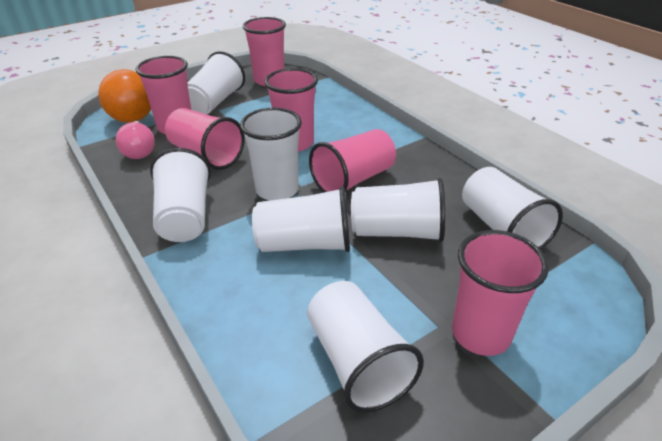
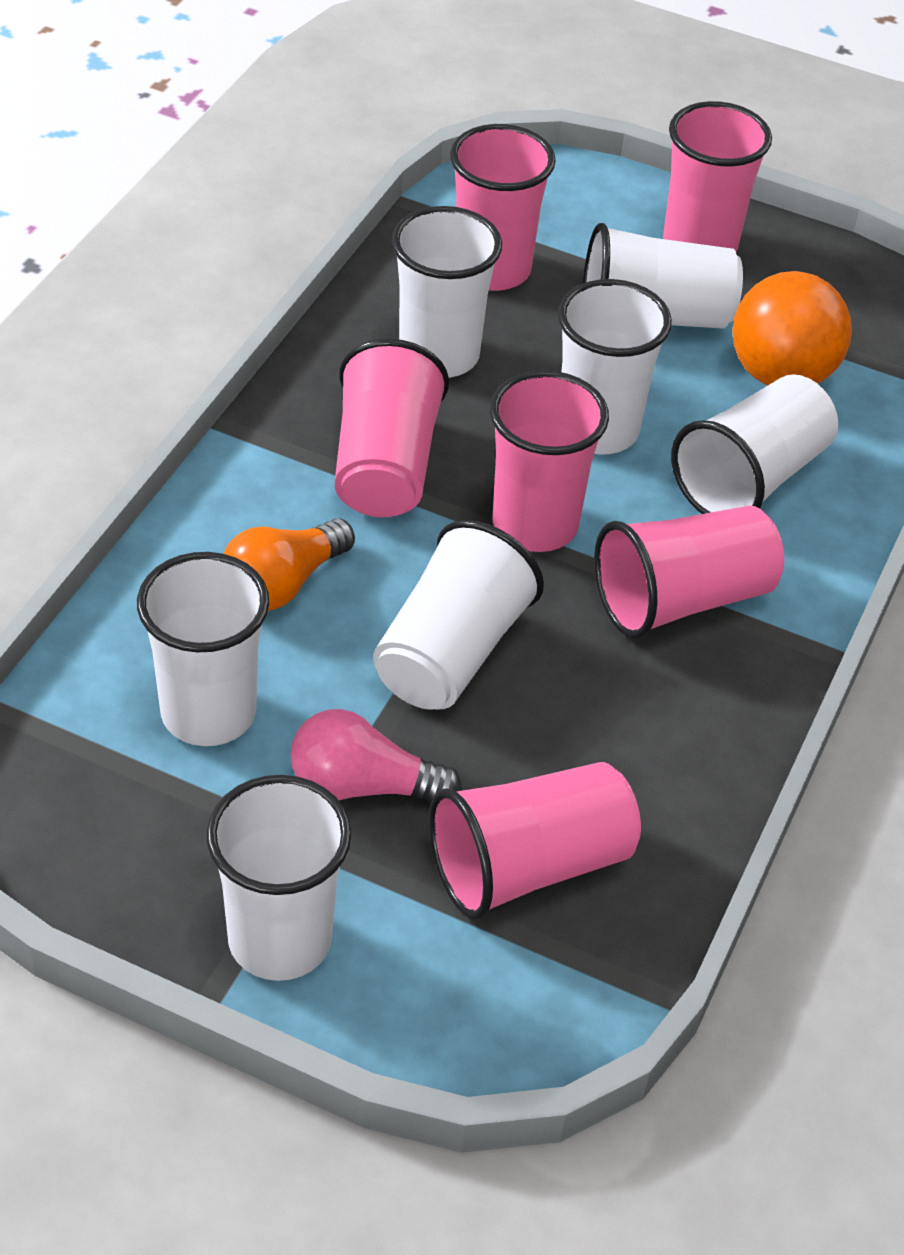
orange light bulb: 0 -> 1

